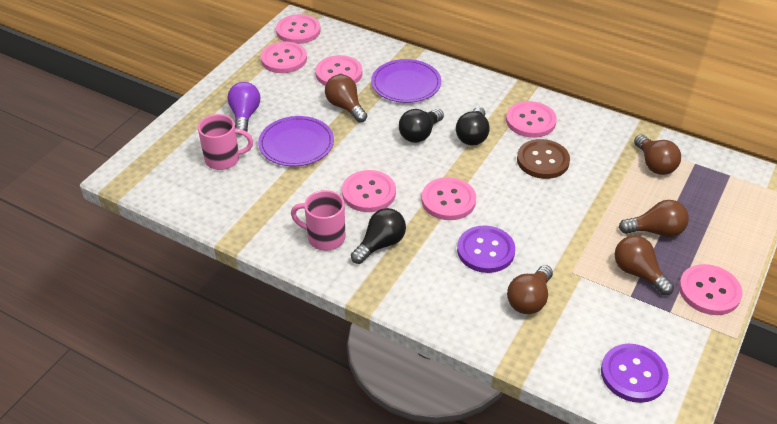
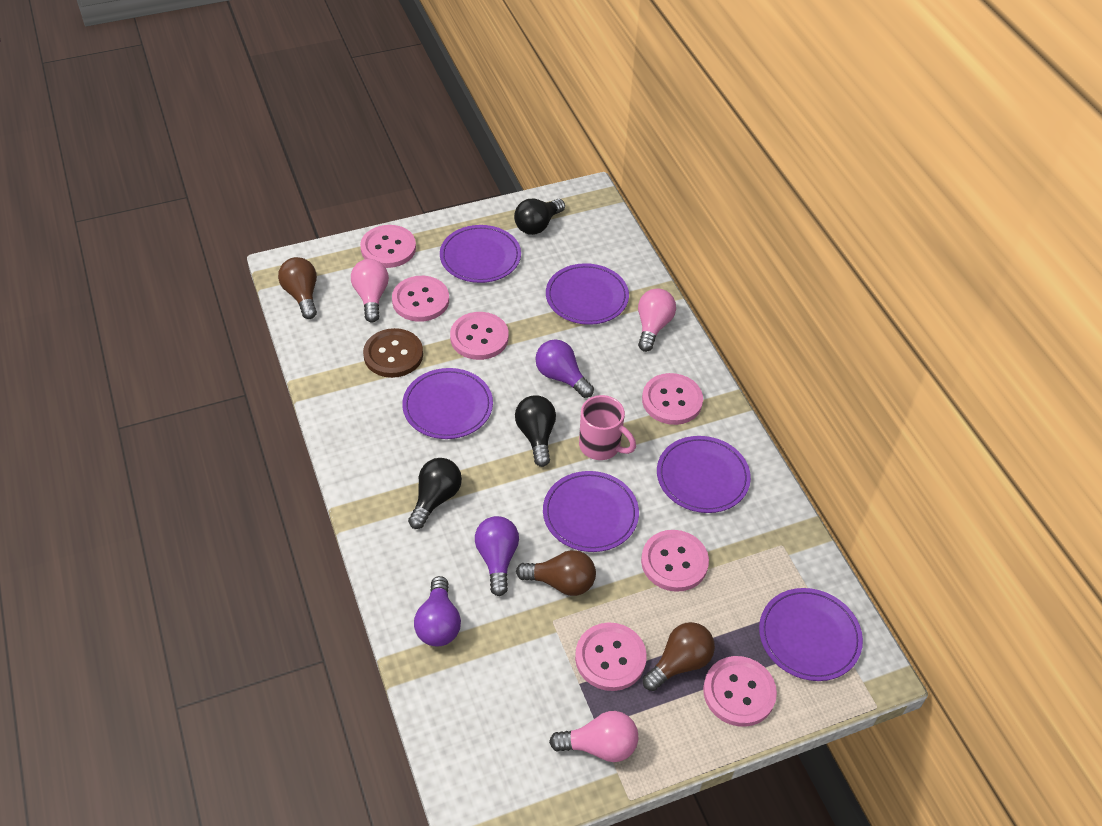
brown light bulb: 5 -> 3
pink light bulb: 0 -> 3
pink mug: 2 -> 1
purple button: 2 -> 0
purple light bulb: 1 -> 3
purple plate: 2 -> 6

